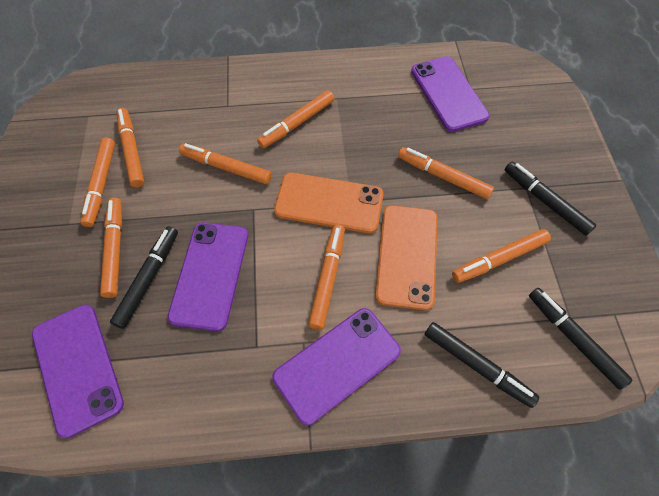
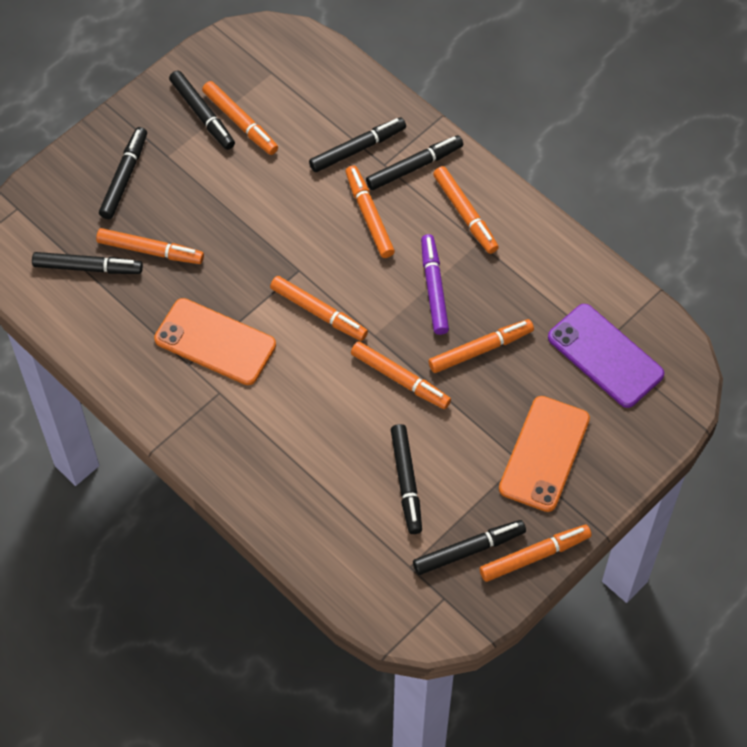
black marker: 4 -> 7
purple marker: 0 -> 1
purple phone: 4 -> 1

